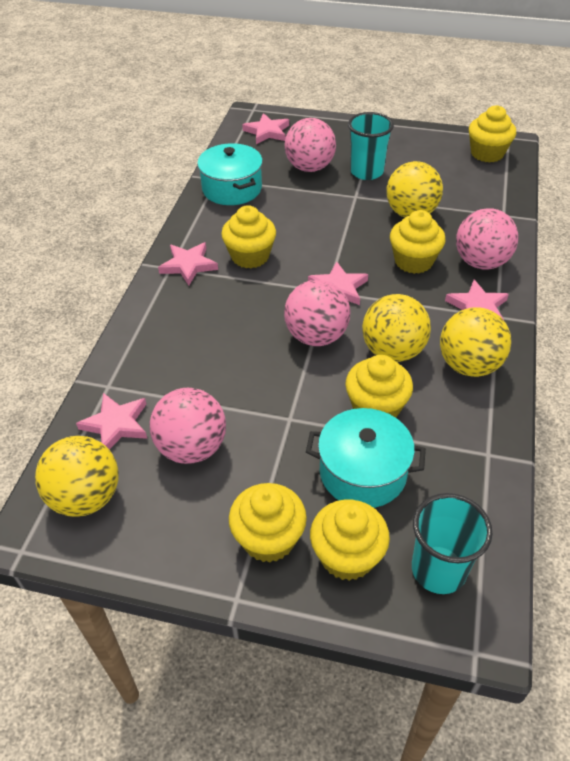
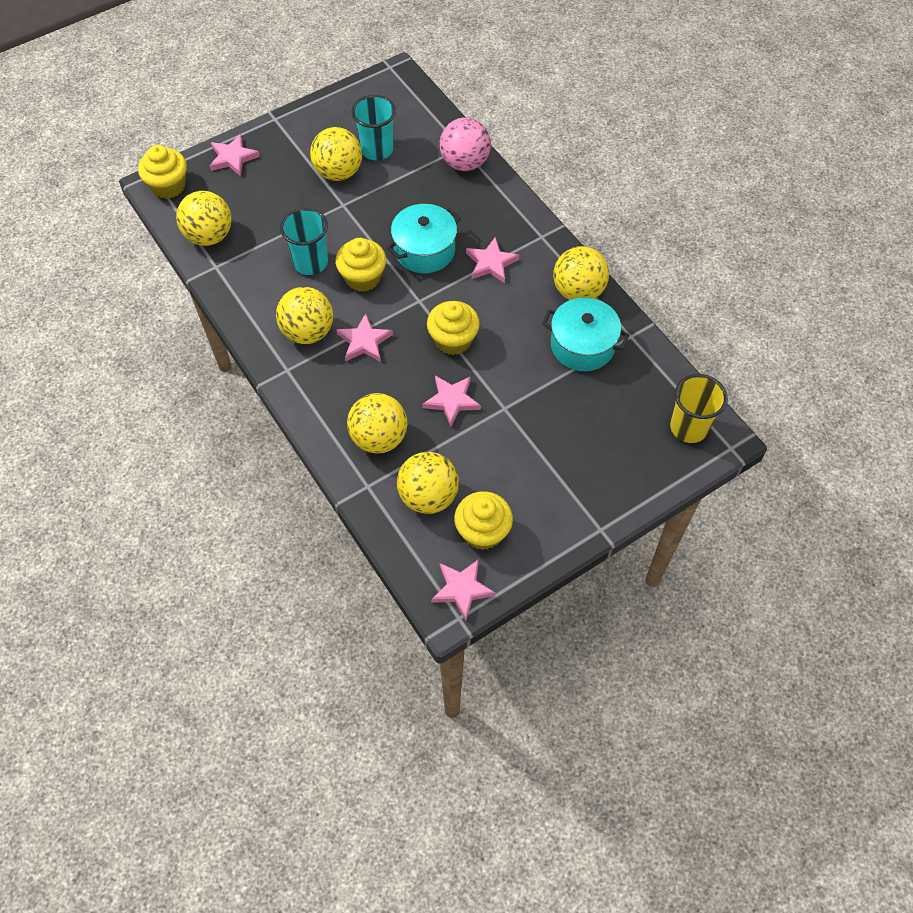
pink ball: 4 -> 1
yellow ball: 4 -> 6
yellow cup: 0 -> 1
yellow cupcake: 6 -> 4

